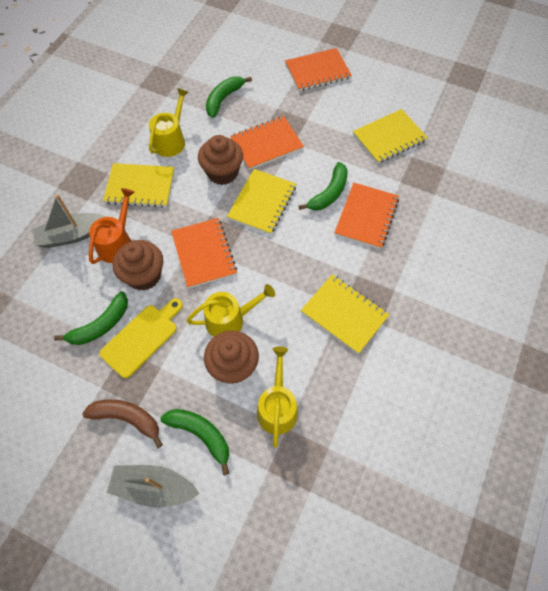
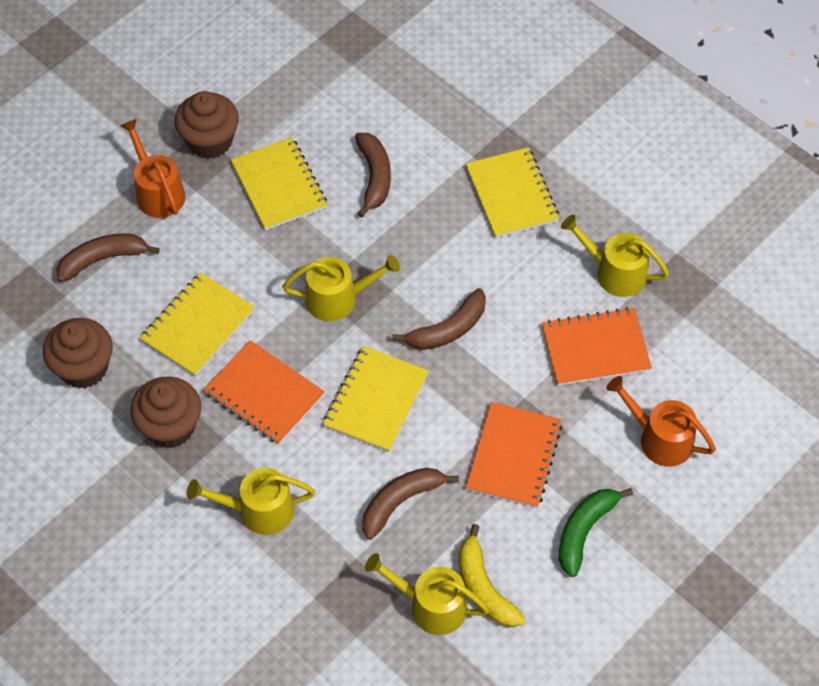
brown banana: 1 -> 4
green banana: 4 -> 1
grey boat: 2 -> 0
orange notebook: 4 -> 3
orange watering can: 1 -> 2
yellow banana: 0 -> 1
yellow cutting board: 1 -> 0
yellow watering can: 3 -> 4

